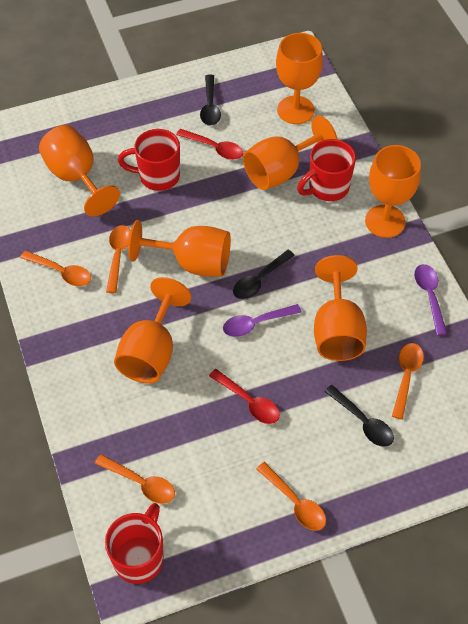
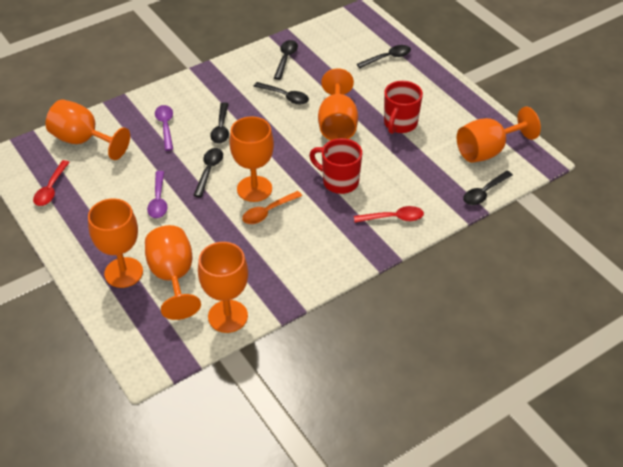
black spoon: 3 -> 6
orange spoon: 5 -> 1
red mug: 3 -> 2

